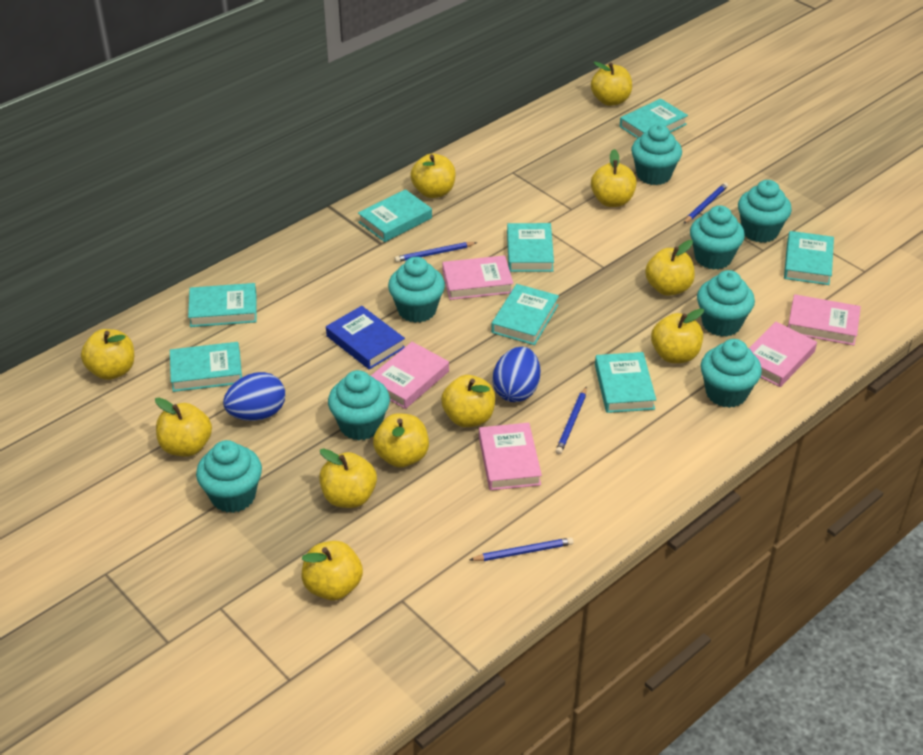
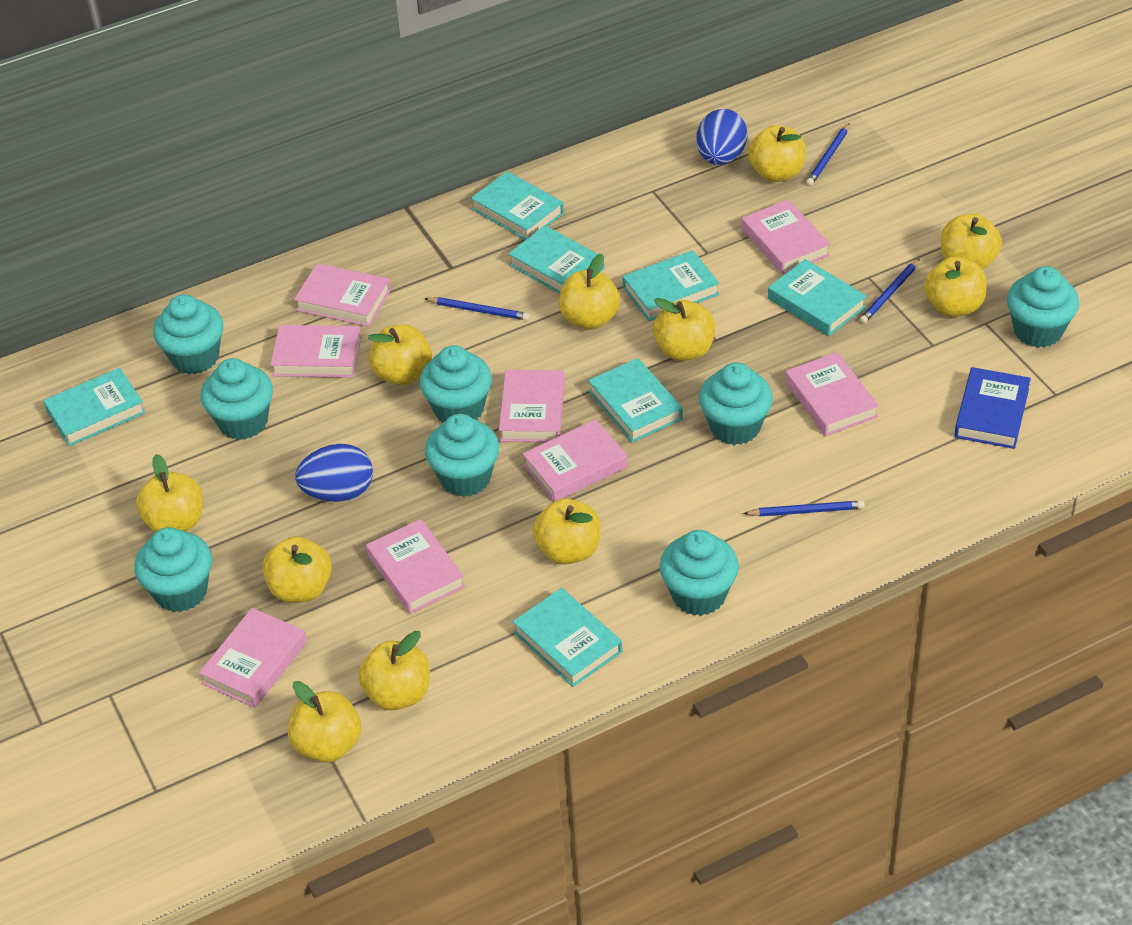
pink book: 5 -> 8
turquoise book: 8 -> 7

